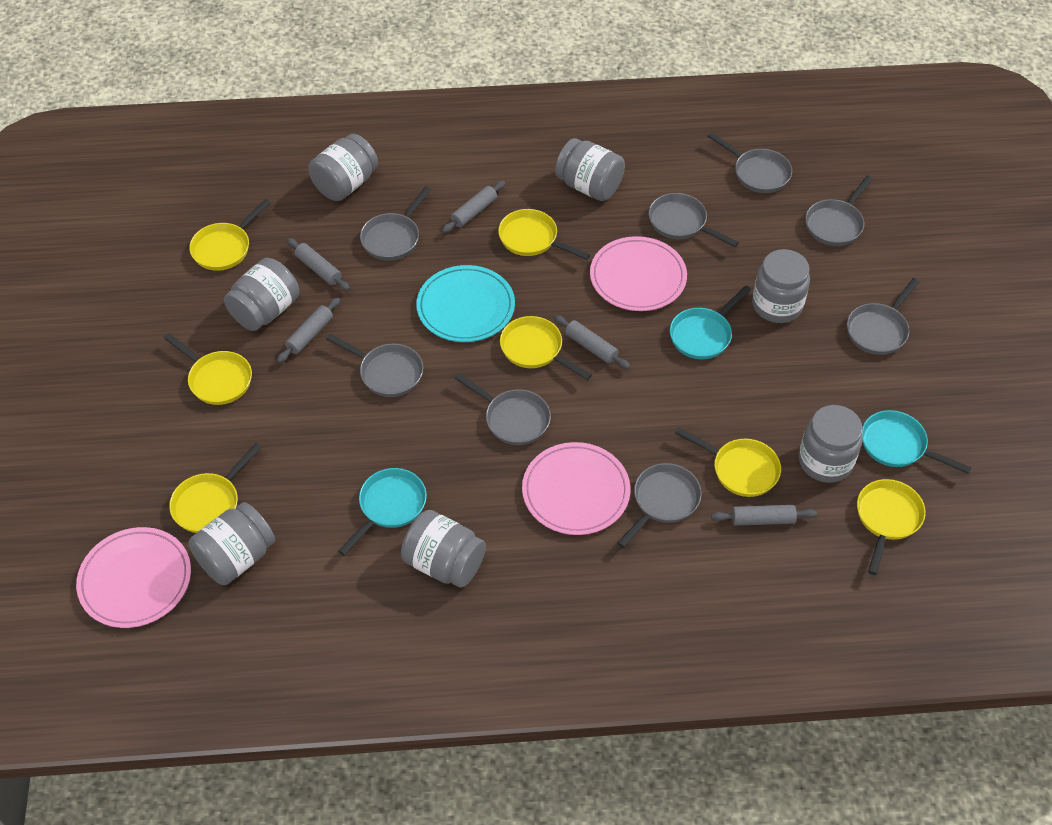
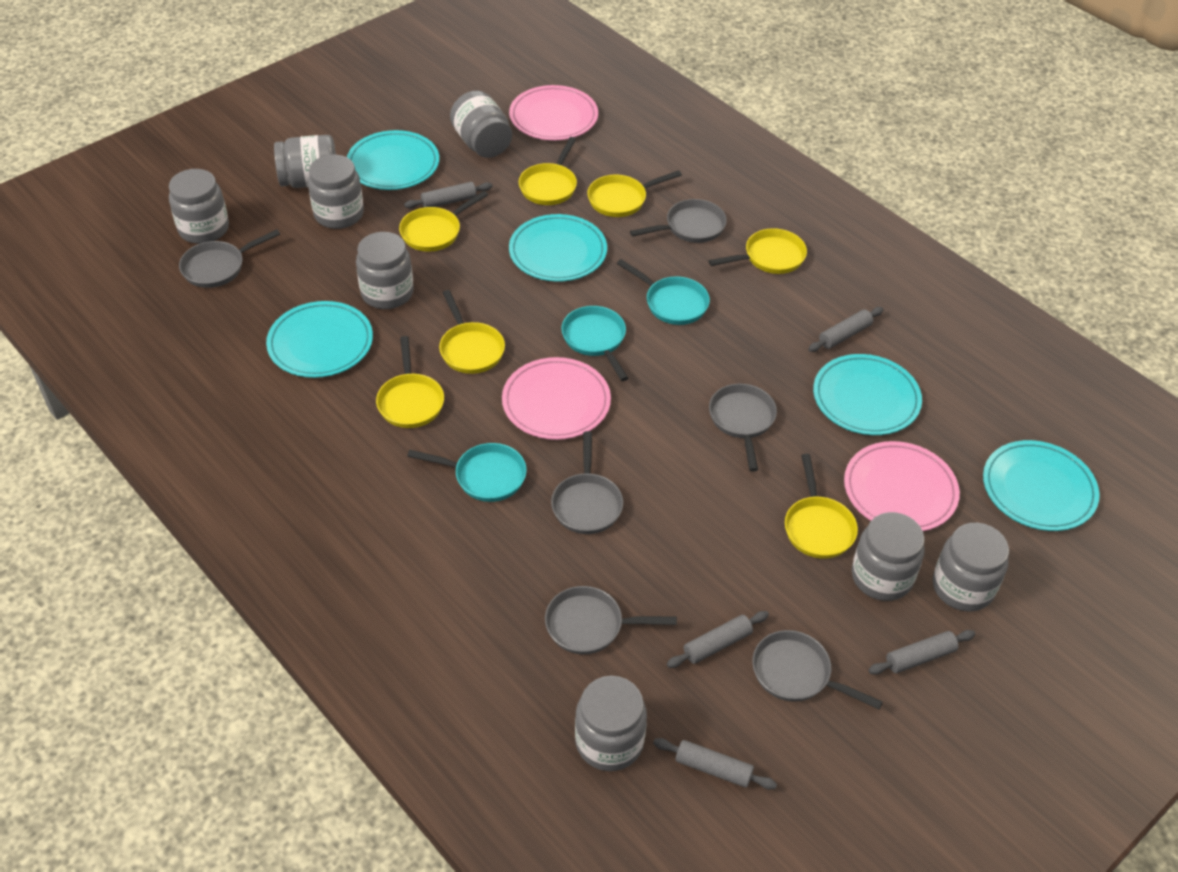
grey jar: 7 -> 8
grey pan: 8 -> 6
turquoise plate: 1 -> 5

